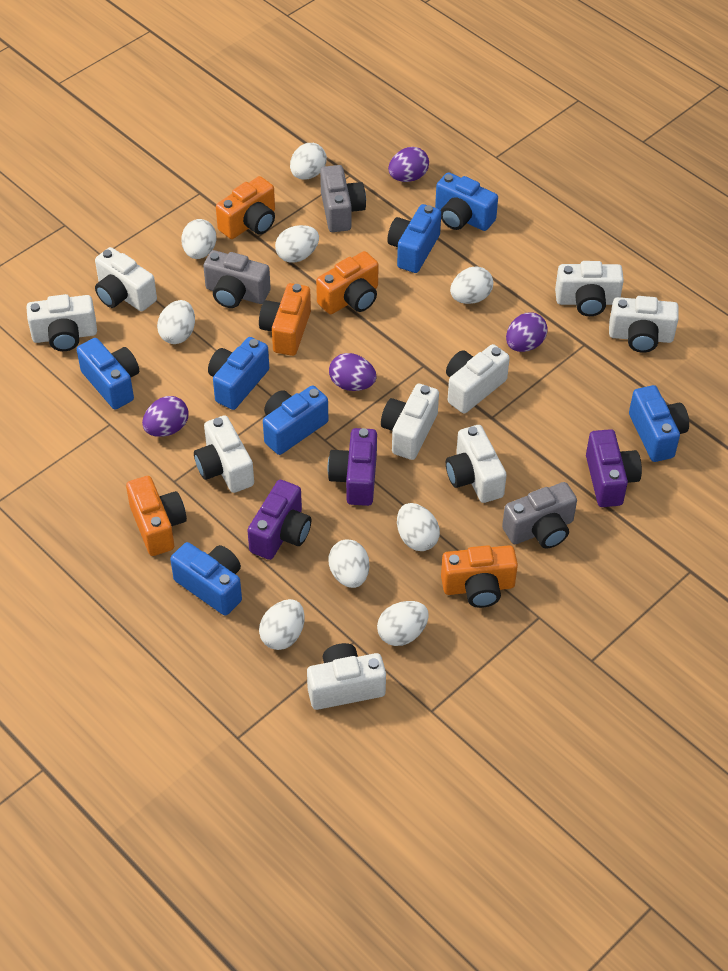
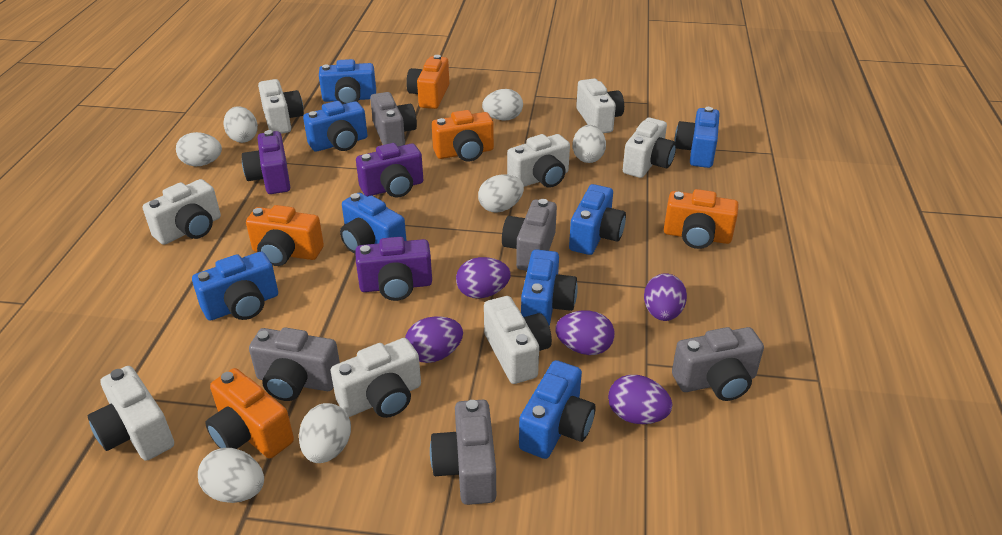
blue camera: 7 -> 8
grey camera: 3 -> 5
purple egg: 4 -> 5
white camera: 9 -> 8
white egg: 9 -> 7

